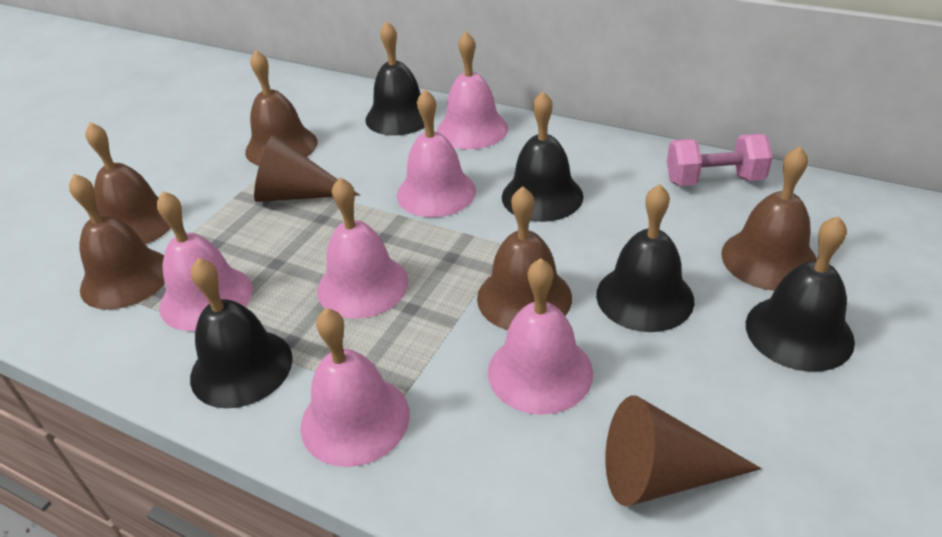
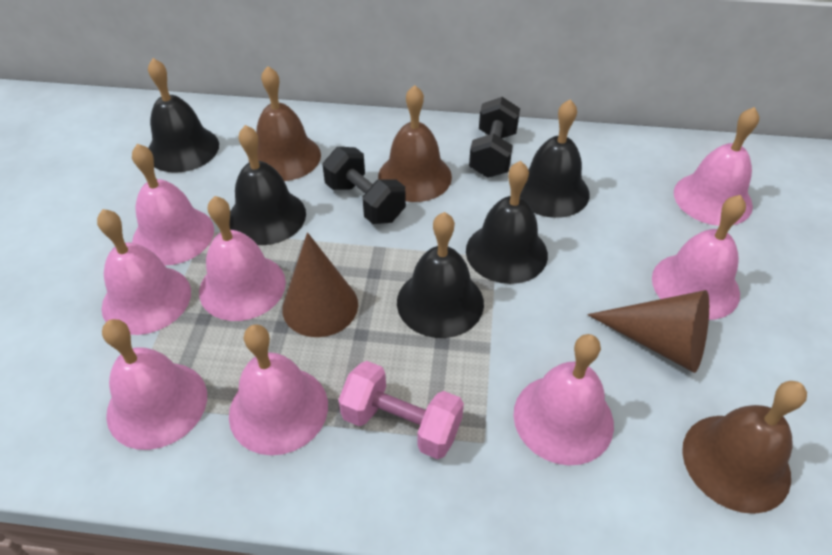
black dumbbell: 0 -> 2
brown bell: 5 -> 3
pink bell: 6 -> 8

